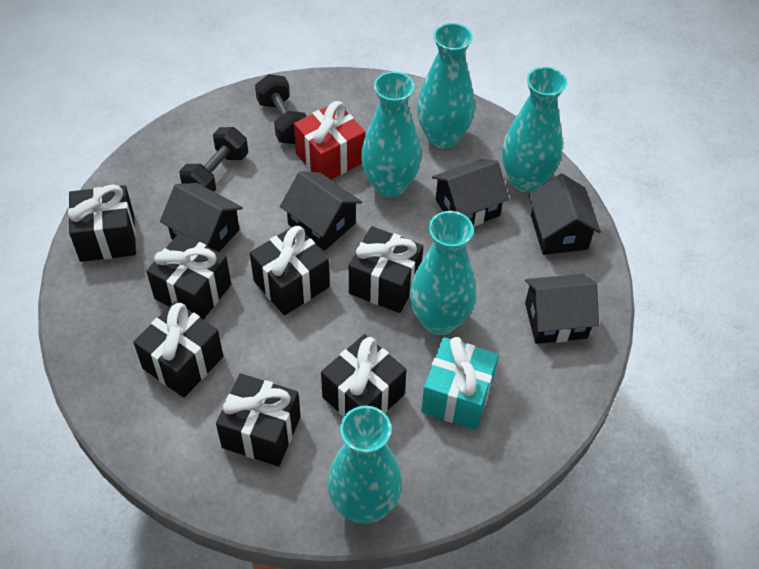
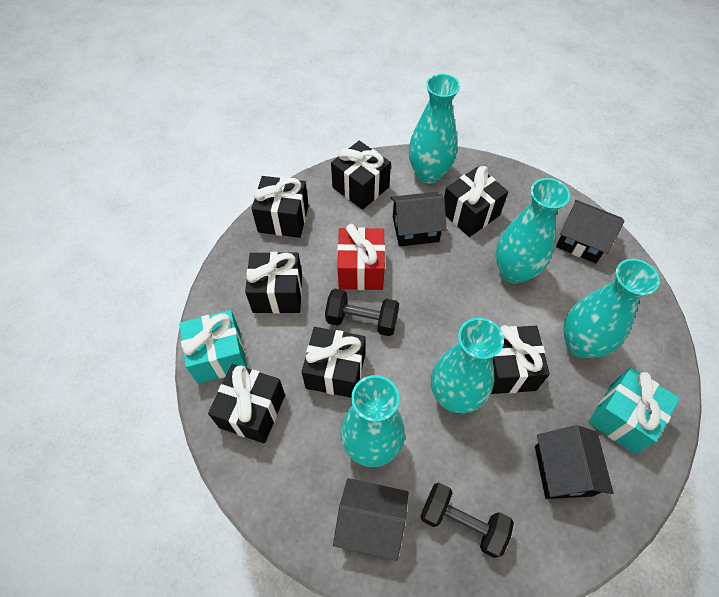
black house: 5 -> 4
turquoise gift: 1 -> 2

